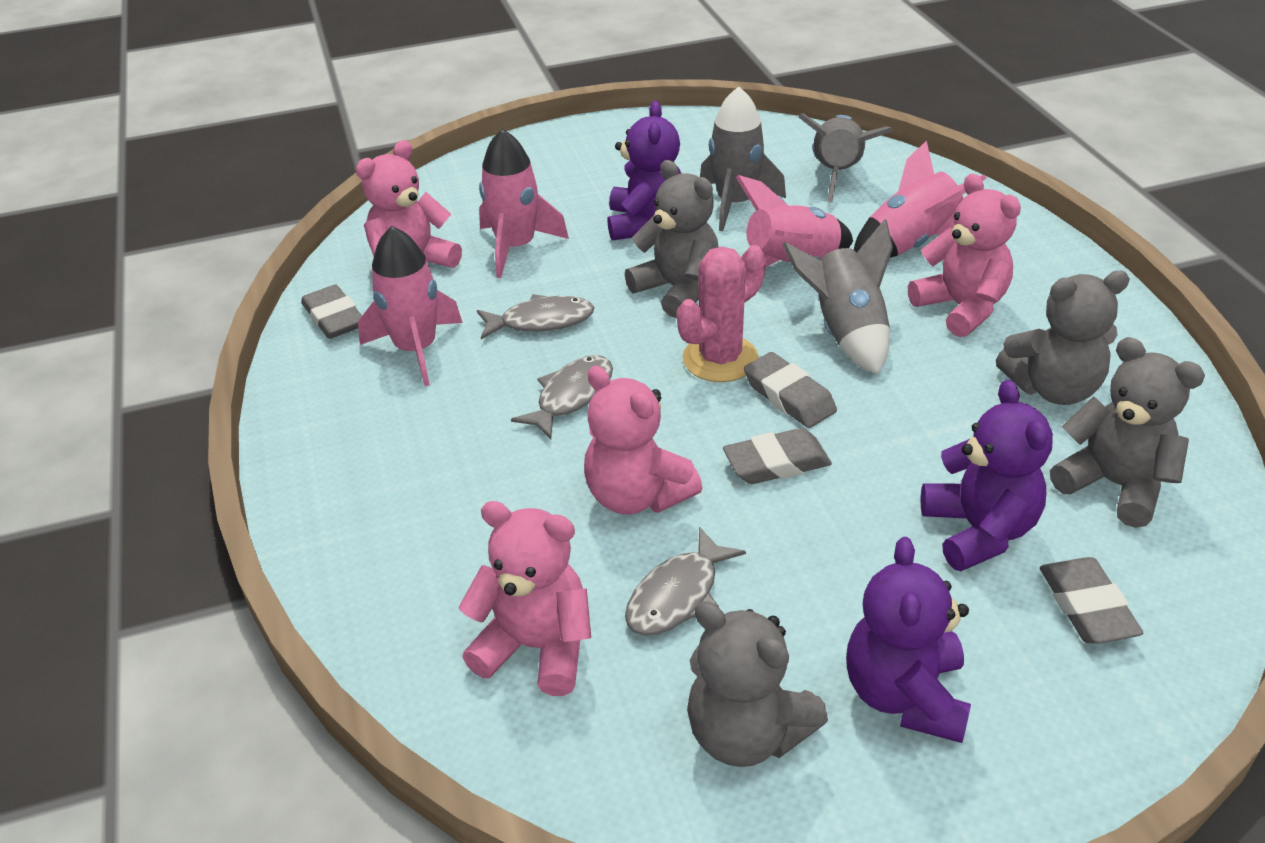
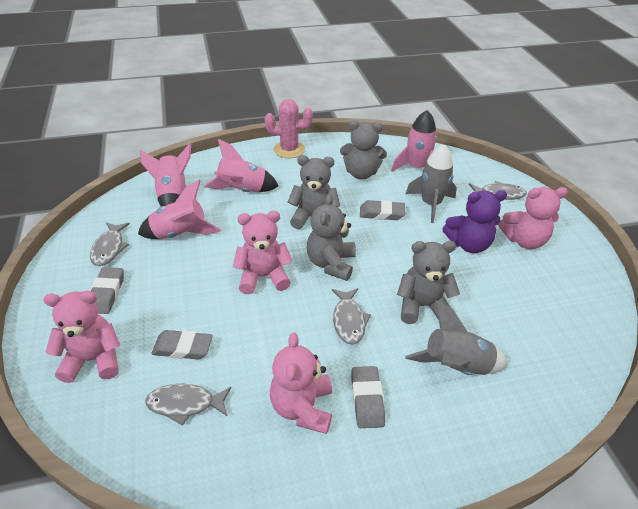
grey fish: 3 -> 4
grey rocket: 3 -> 2
purple teddy bear: 3 -> 1

